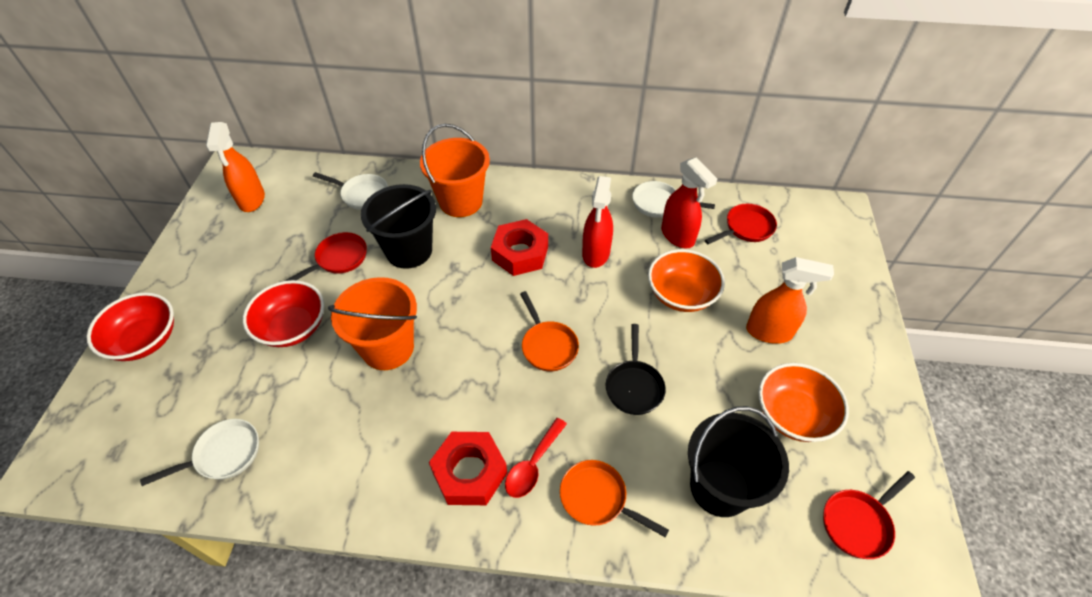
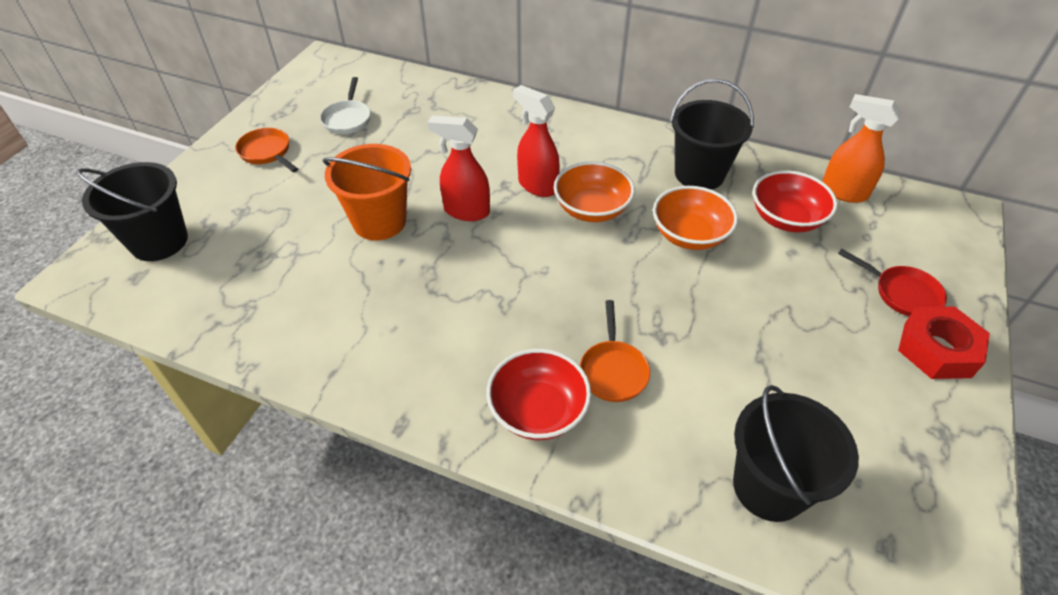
black bucket: 2 -> 3
black pan: 1 -> 0
orange bucket: 2 -> 1
orange spray bottle: 2 -> 1
red nut: 2 -> 1
red pan: 3 -> 1
red spoon: 1 -> 0
white pan: 3 -> 1

